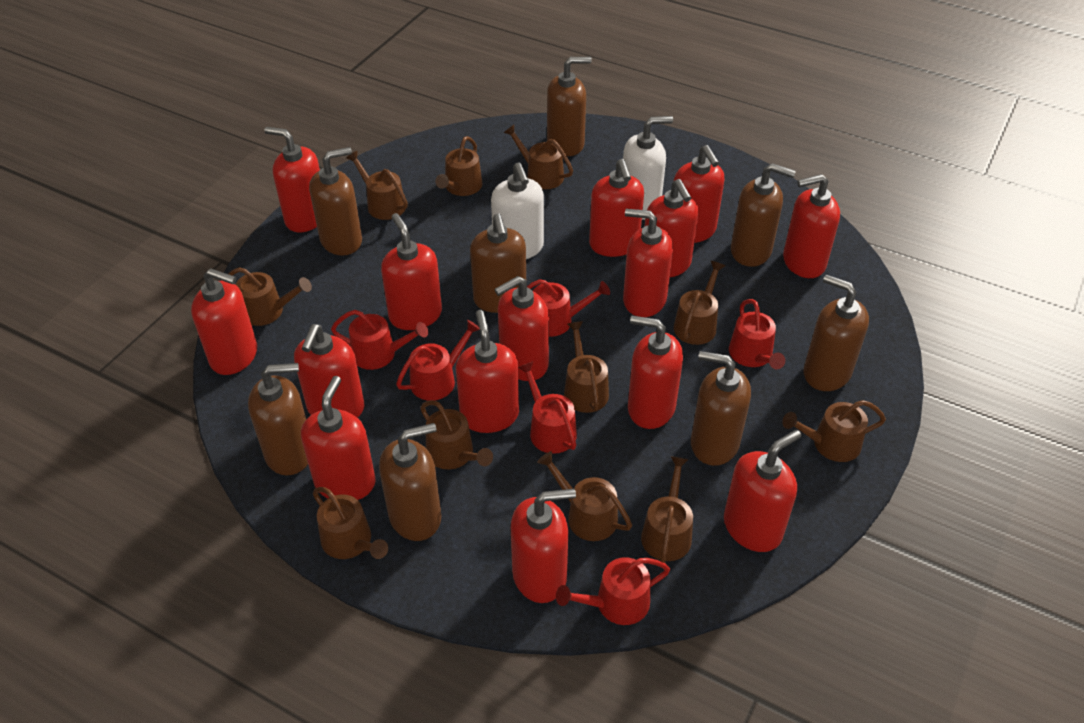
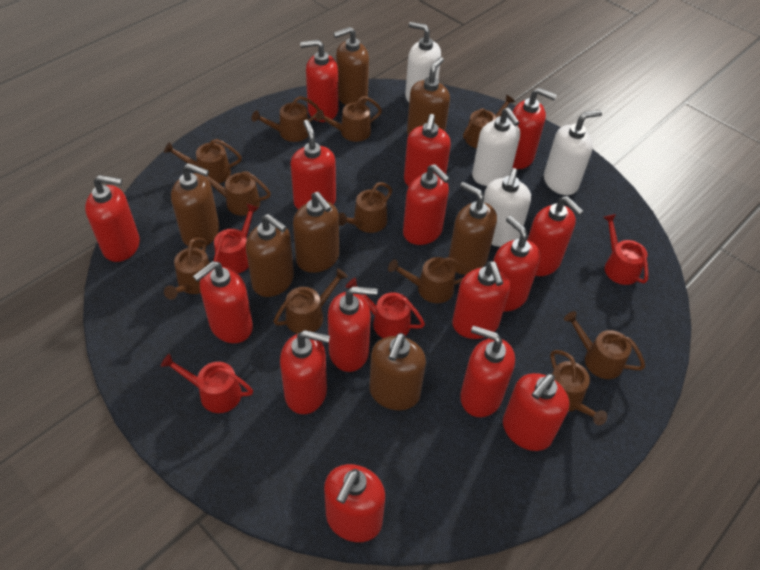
brown soap dispenser: 8 -> 7
red watering can: 6 -> 4
white soap dispenser: 2 -> 4

